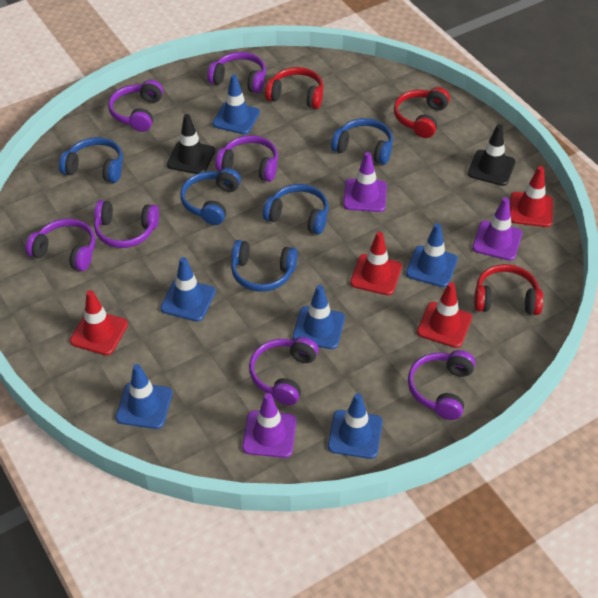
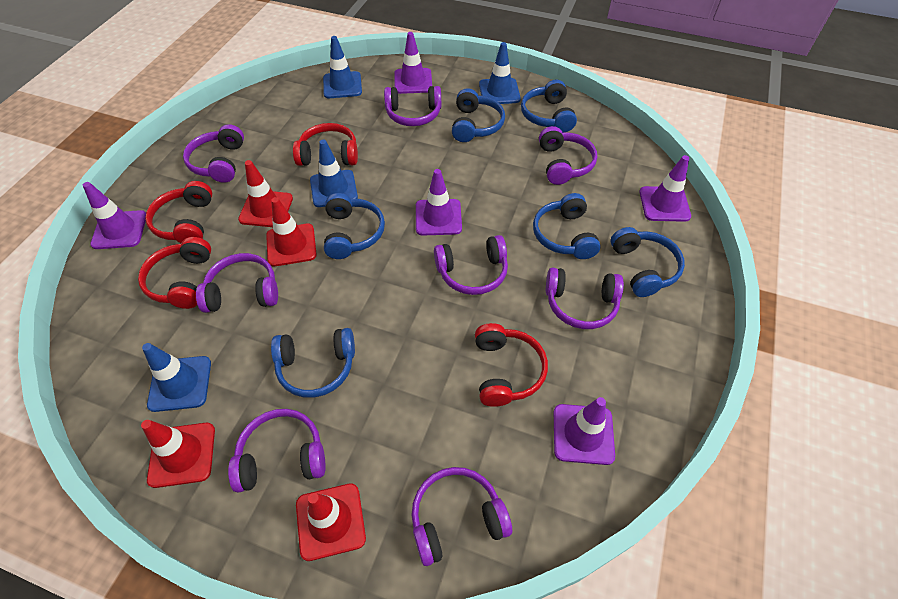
black traffic cone: 2 -> 0
blue headphones: 5 -> 6
blue traffic cone: 6 -> 4
purple headphones: 7 -> 8
purple traffic cone: 3 -> 5
red headphones: 3 -> 4

